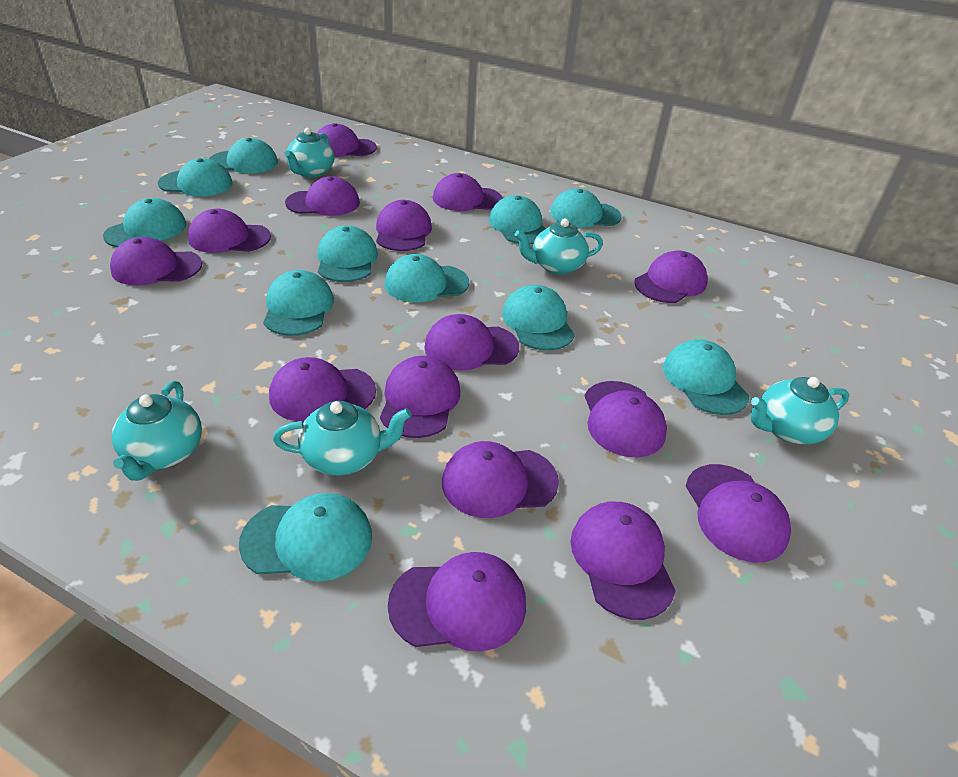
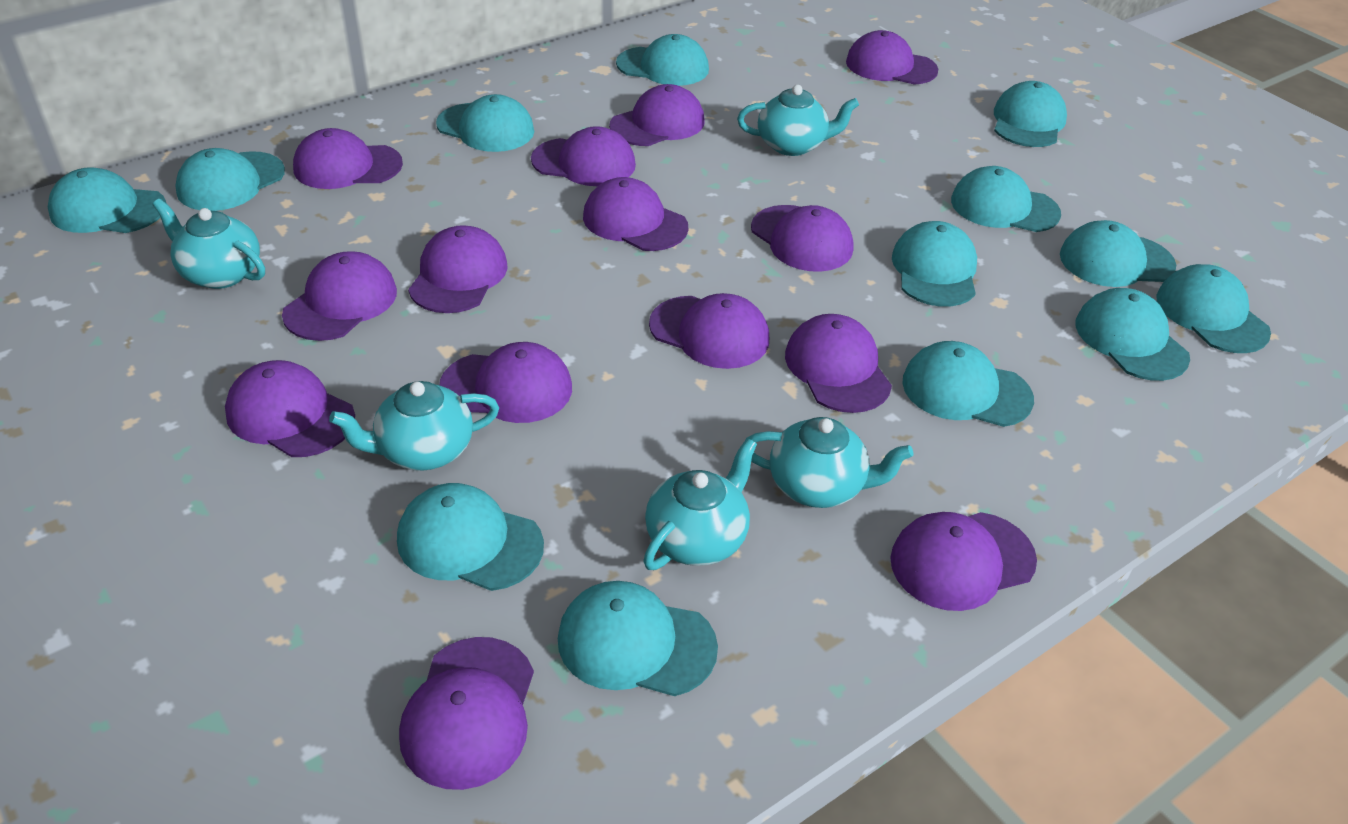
purple cap: 15 -> 14
turquoise cap: 11 -> 13

